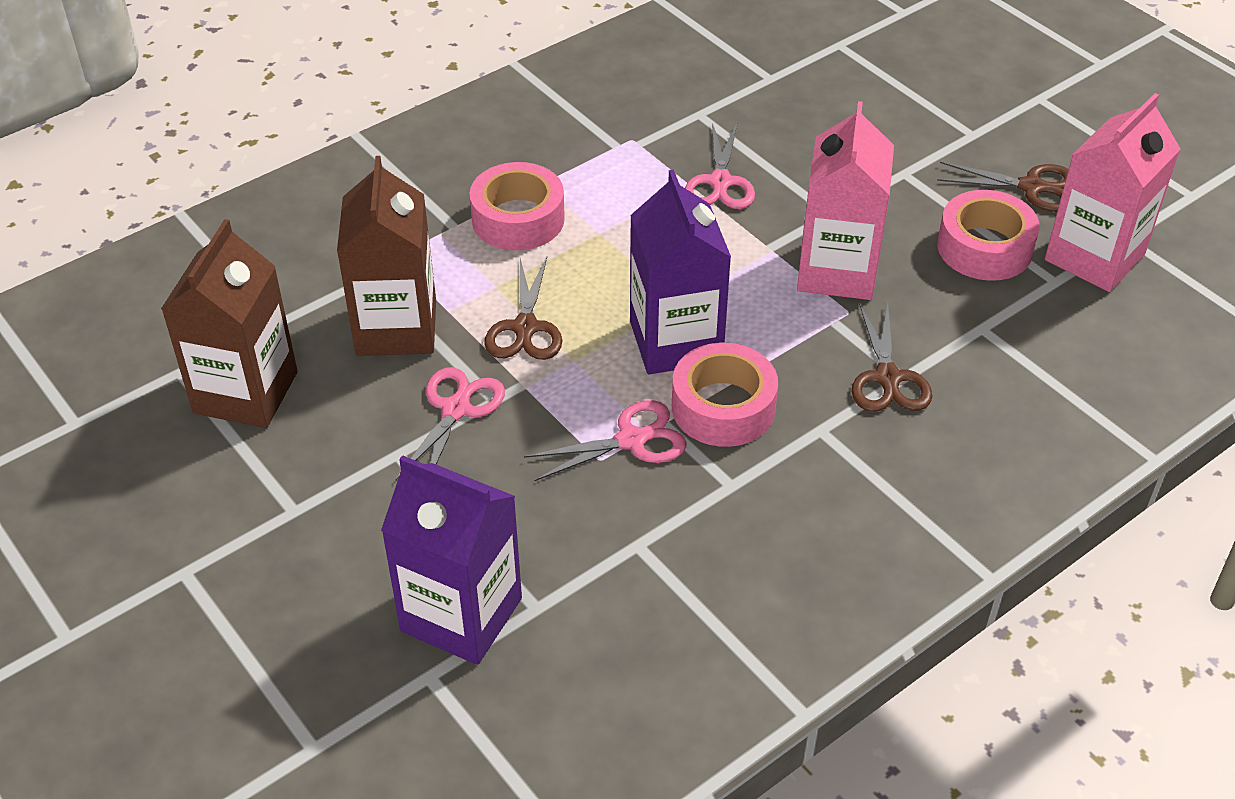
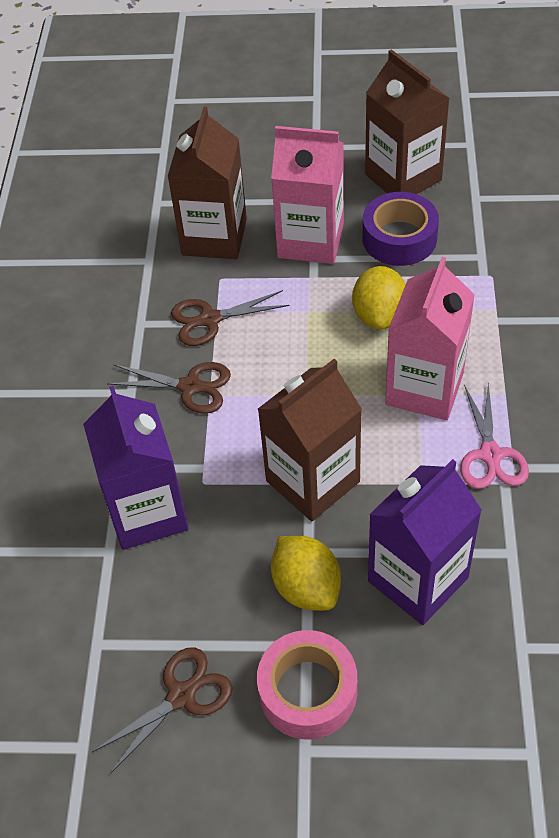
brown carton: 2 -> 3
pink scissors: 3 -> 1
pink tape: 3 -> 1
purple tape: 0 -> 1
yellow lemon: 0 -> 2

